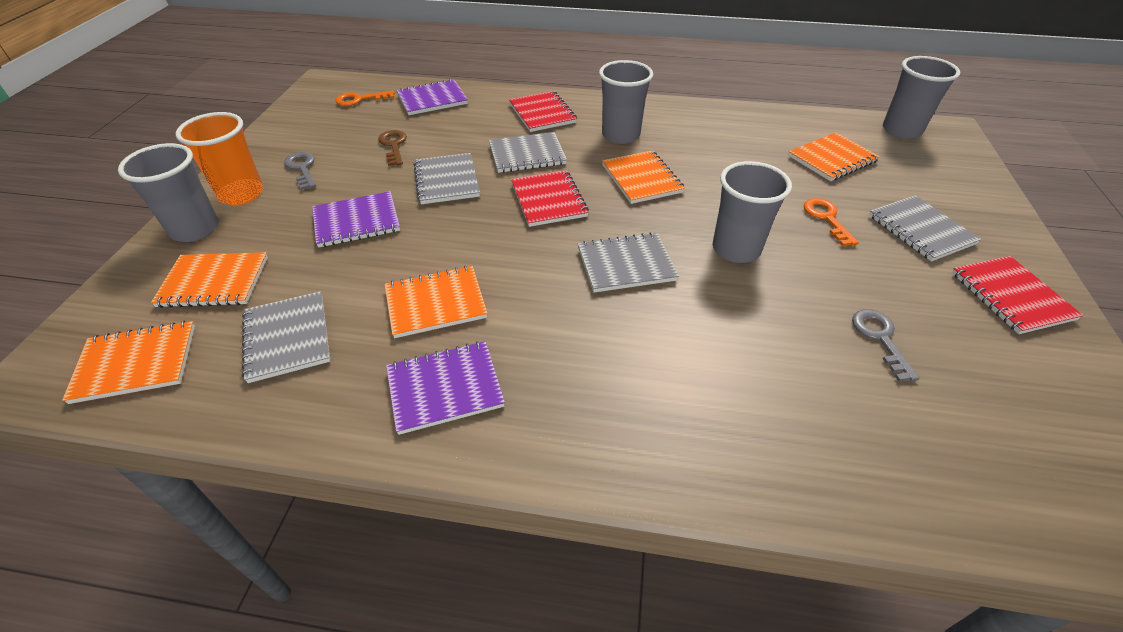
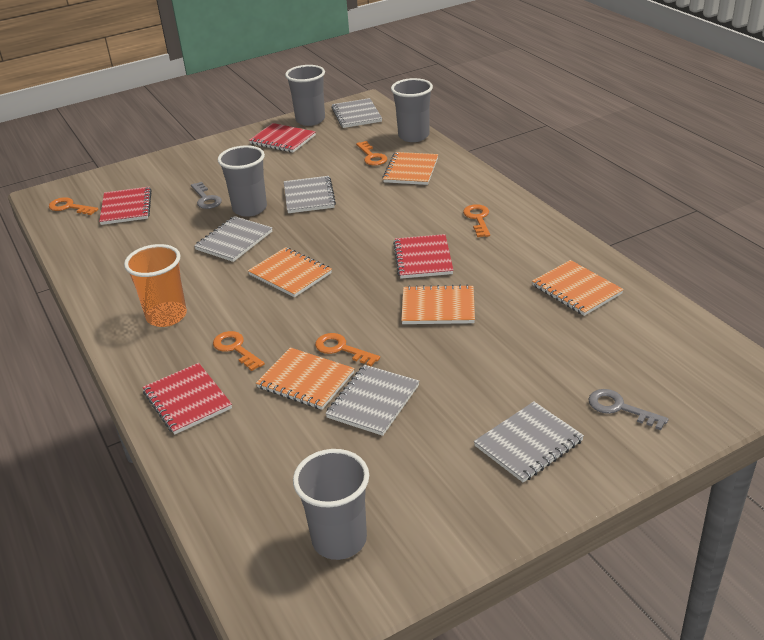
brown key: 1 -> 0
orange key: 2 -> 5
purple notebook: 3 -> 0
red notebook: 3 -> 4

